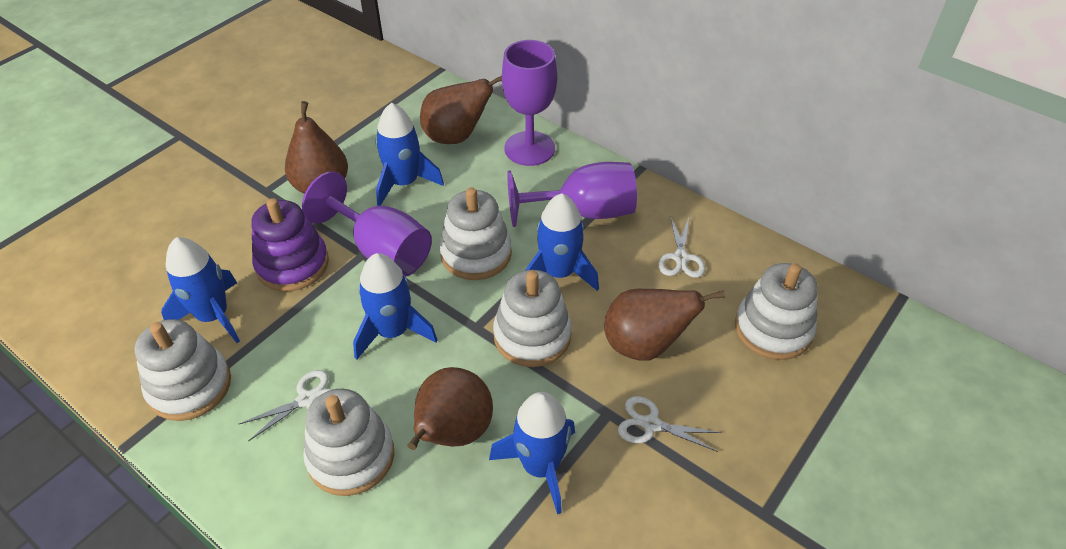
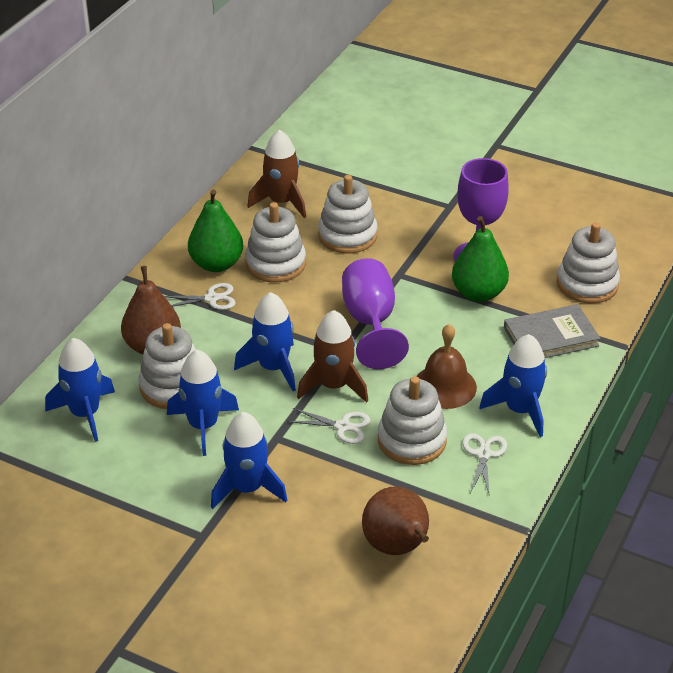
brown bell: 0 -> 1
brown pear: 4 -> 2
brown rocket: 0 -> 2
green pear: 0 -> 2
grey book: 0 -> 1
purple goblet: 3 -> 2
purple stacking toy: 1 -> 0

